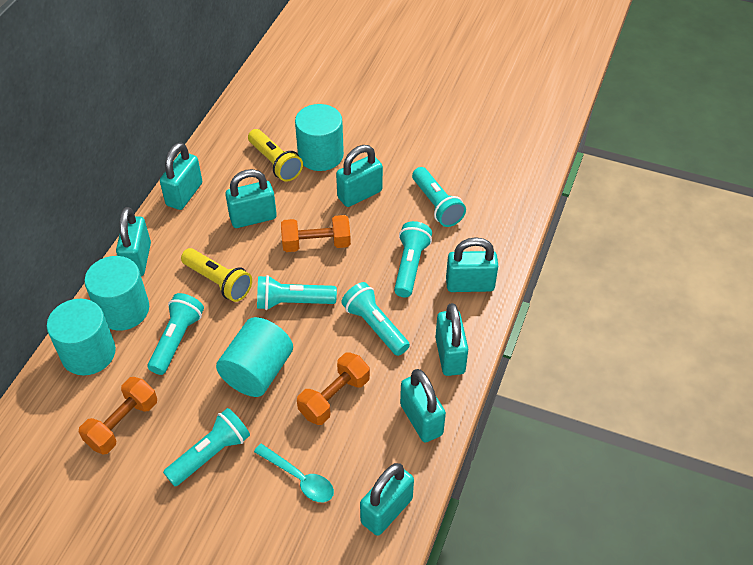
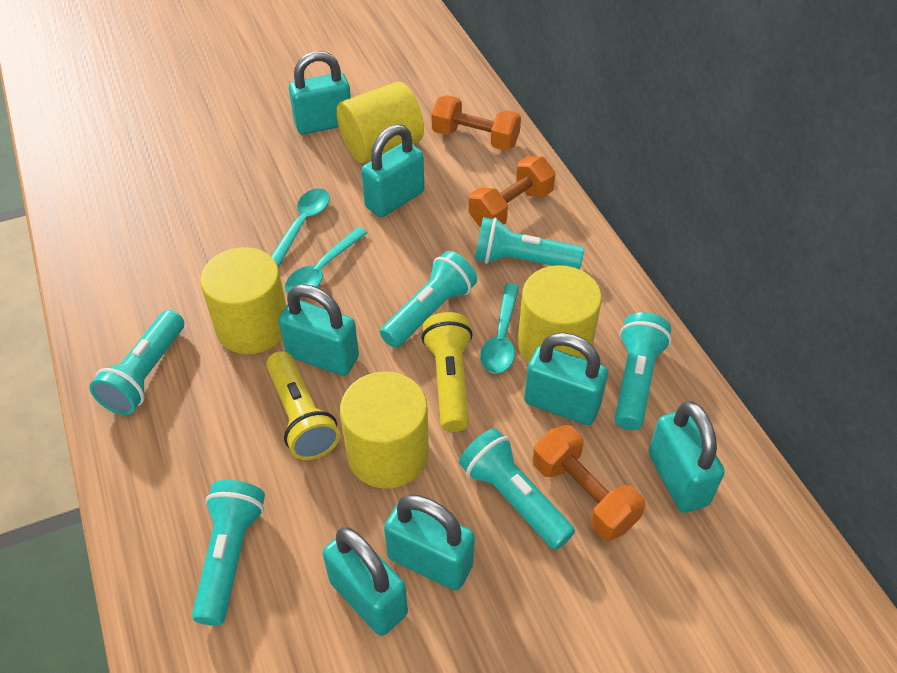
turquoise cylinder: 4 -> 0
turquoise padlock: 8 -> 7
turquoise spoon: 1 -> 3
yellow cylinder: 0 -> 4

